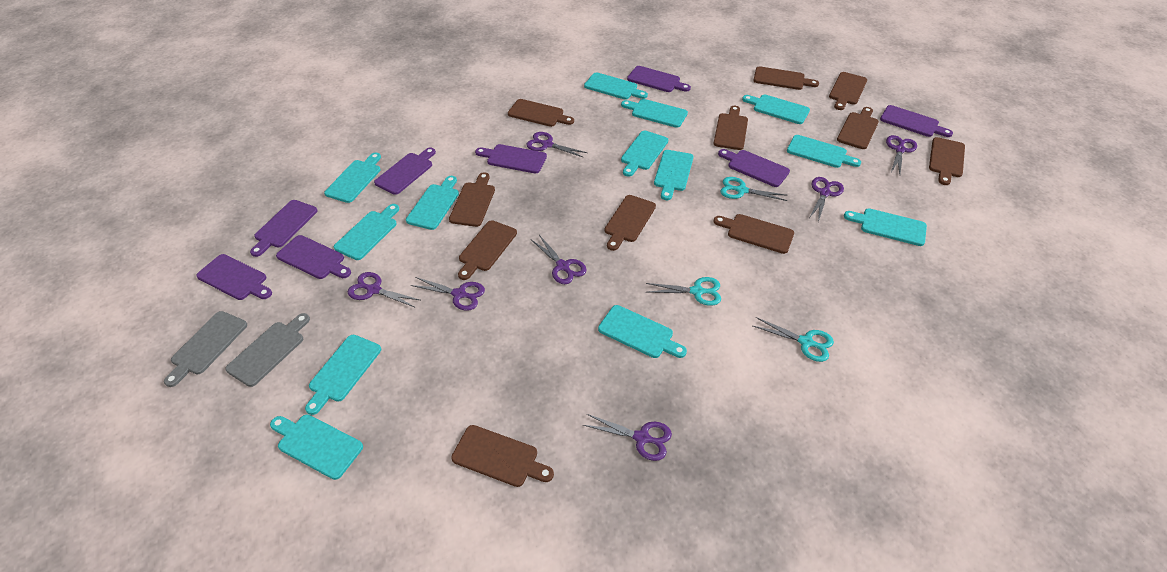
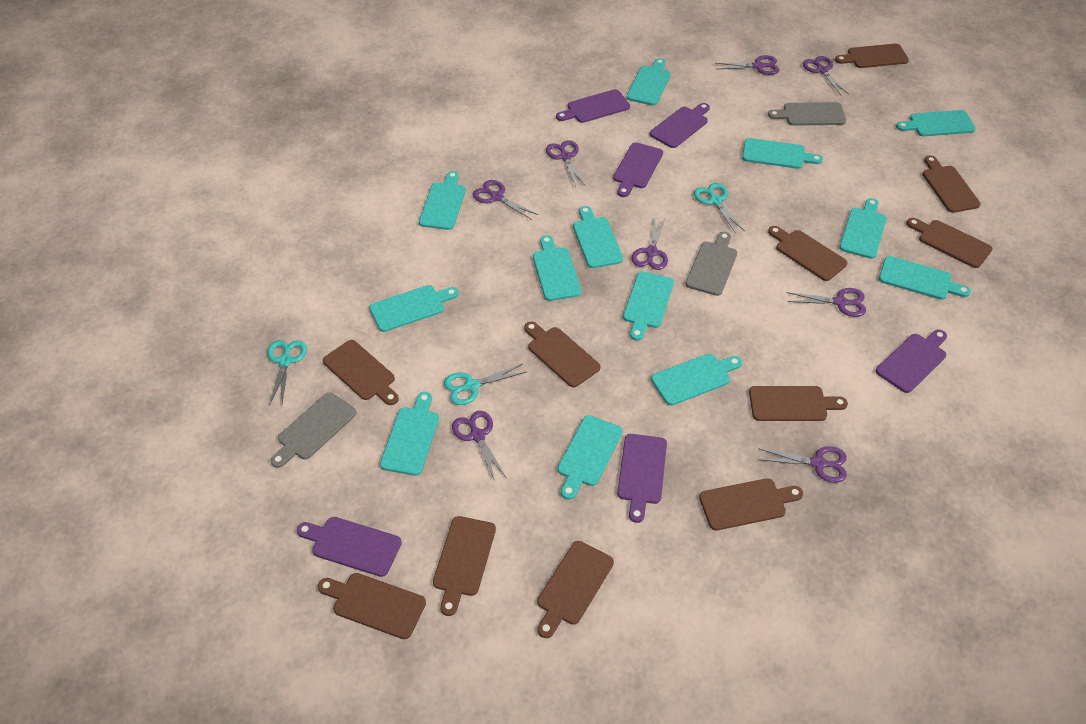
grey cutting board: 2 -> 3
purple cutting board: 8 -> 6
purple scissors: 7 -> 8

